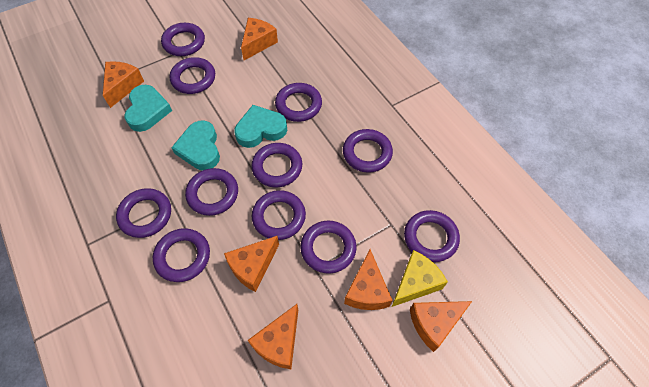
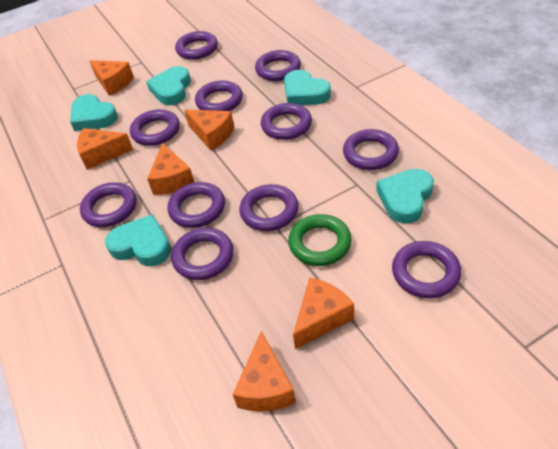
green ring: 0 -> 1
turquoise heart: 3 -> 5
yellow cheese: 1 -> 0

